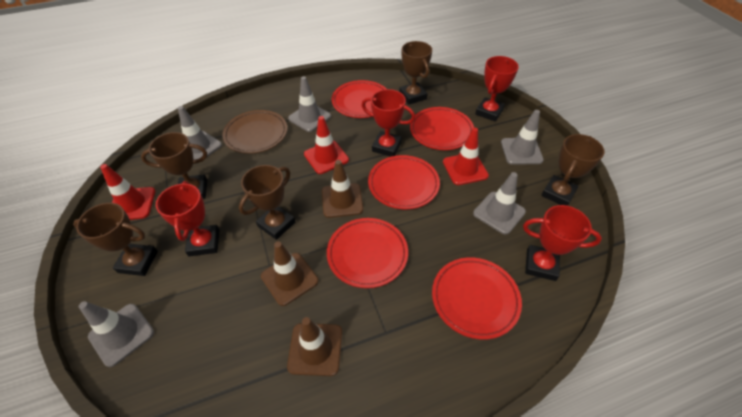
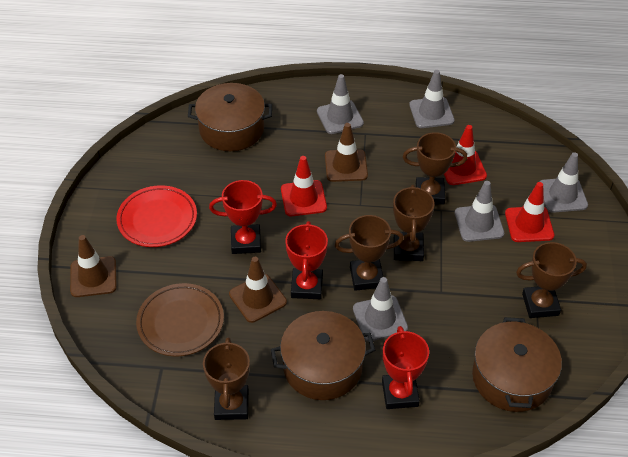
brown pot: 0 -> 3
red plate: 5 -> 1
red trophy: 4 -> 3

